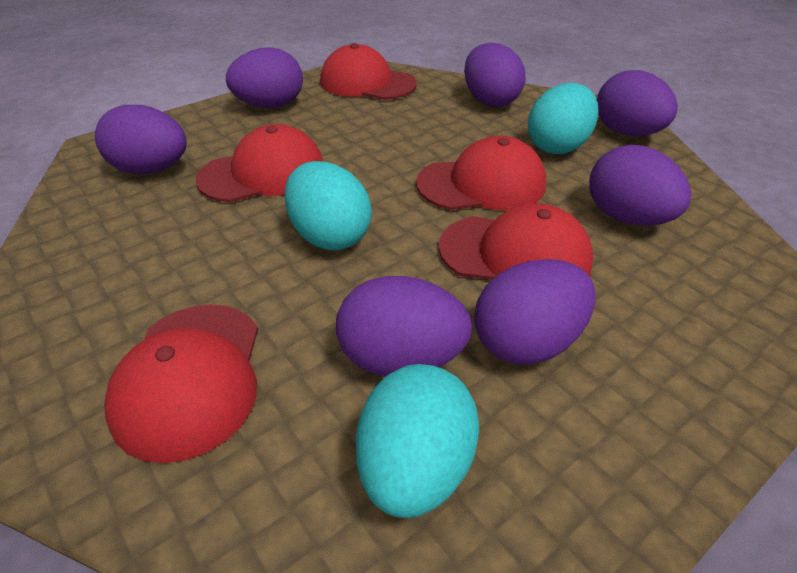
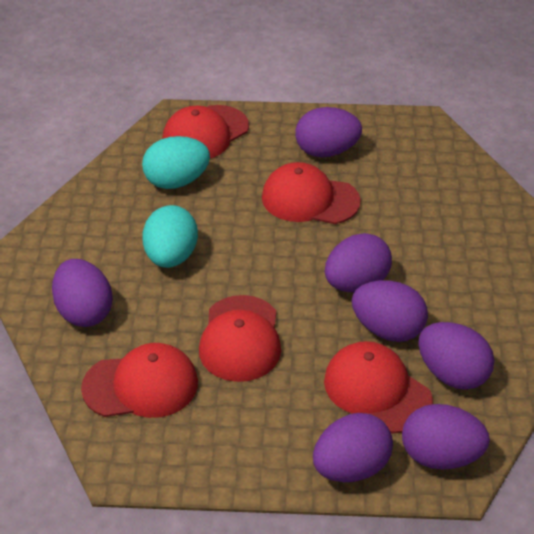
turquoise egg: 3 -> 2

